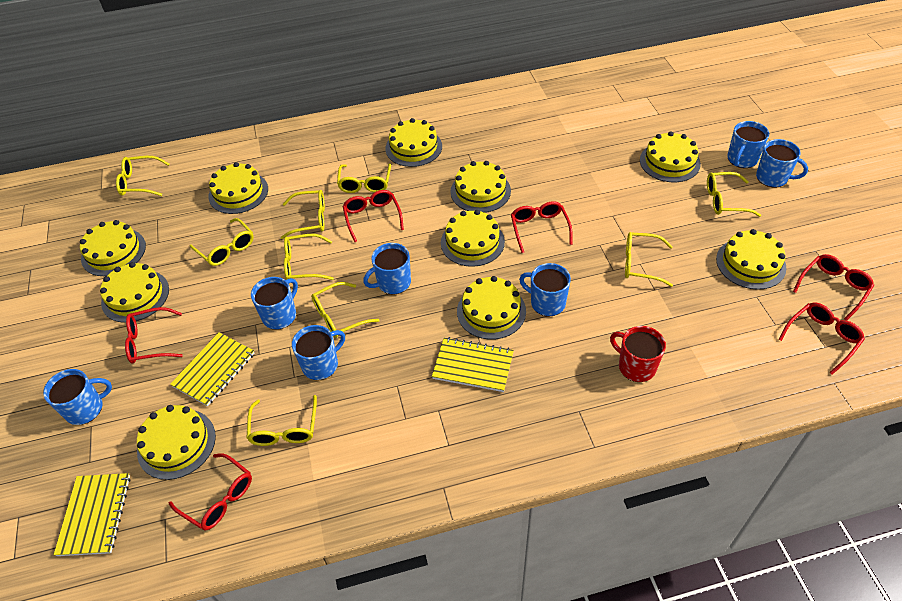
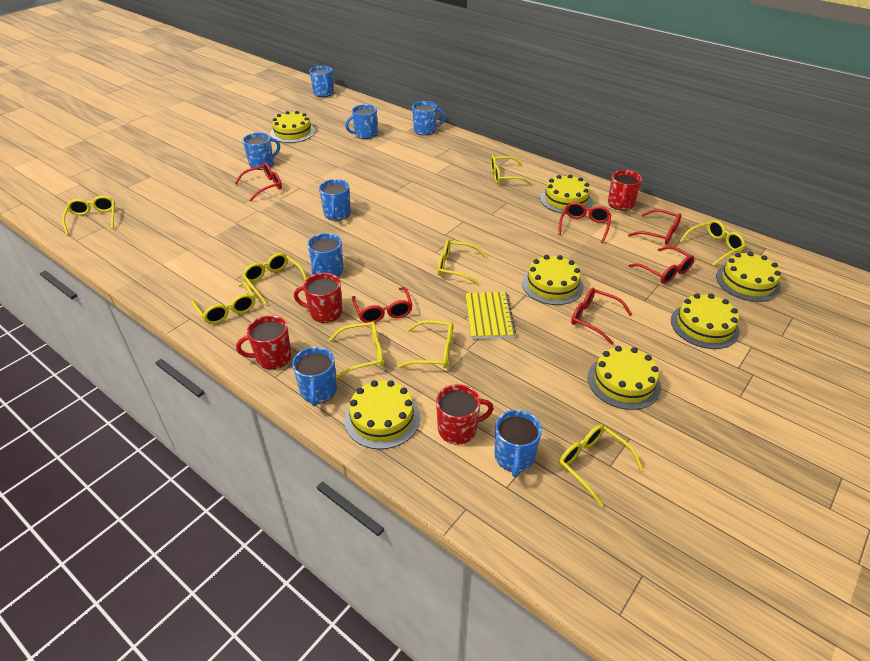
blue mug: 7 -> 8
red mug: 1 -> 4
yellow cake: 10 -> 7
yellow notebook: 3 -> 1

